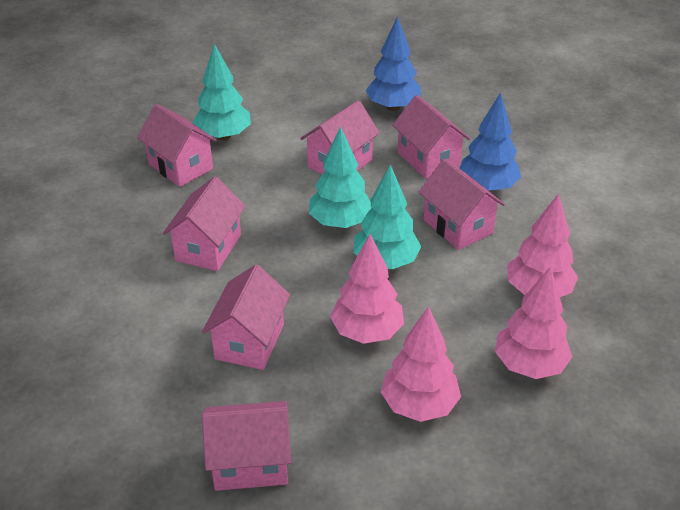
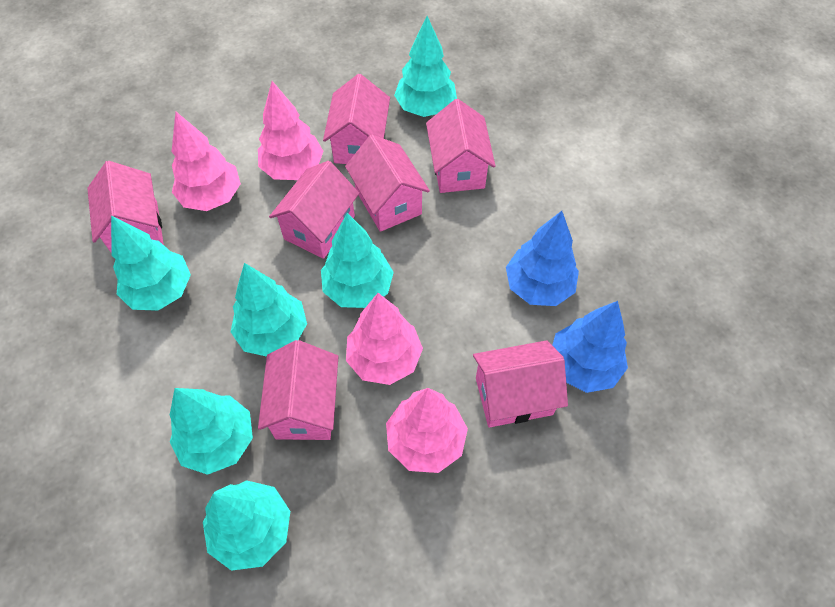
turquoise tree: 3 -> 6

